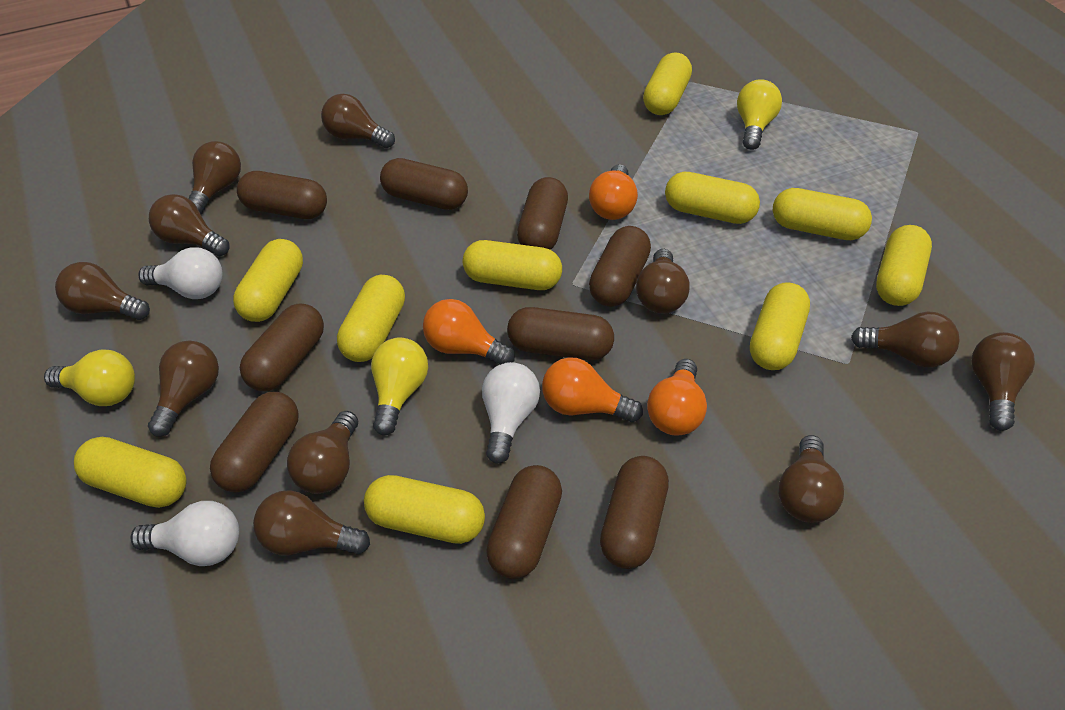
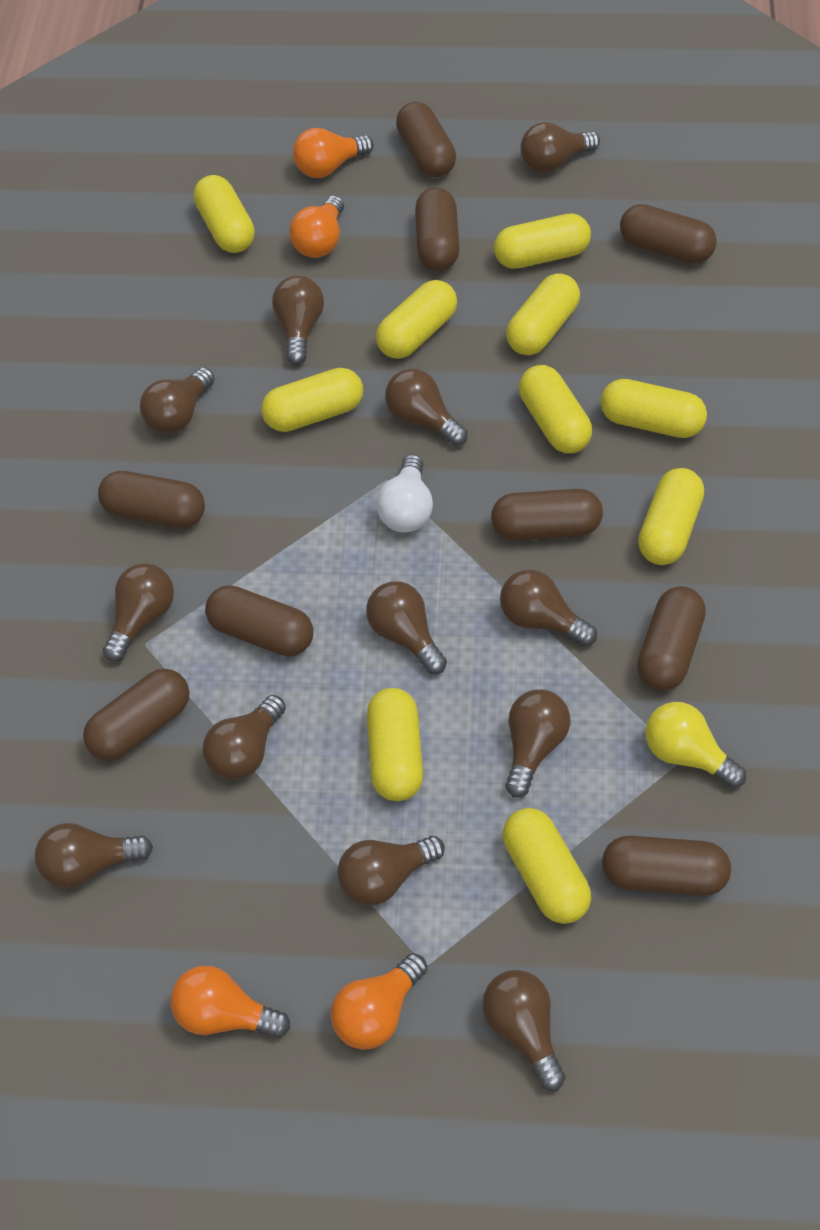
brown light bulb: 11 -> 12
white light bulb: 3 -> 1
yellow light bulb: 3 -> 1

